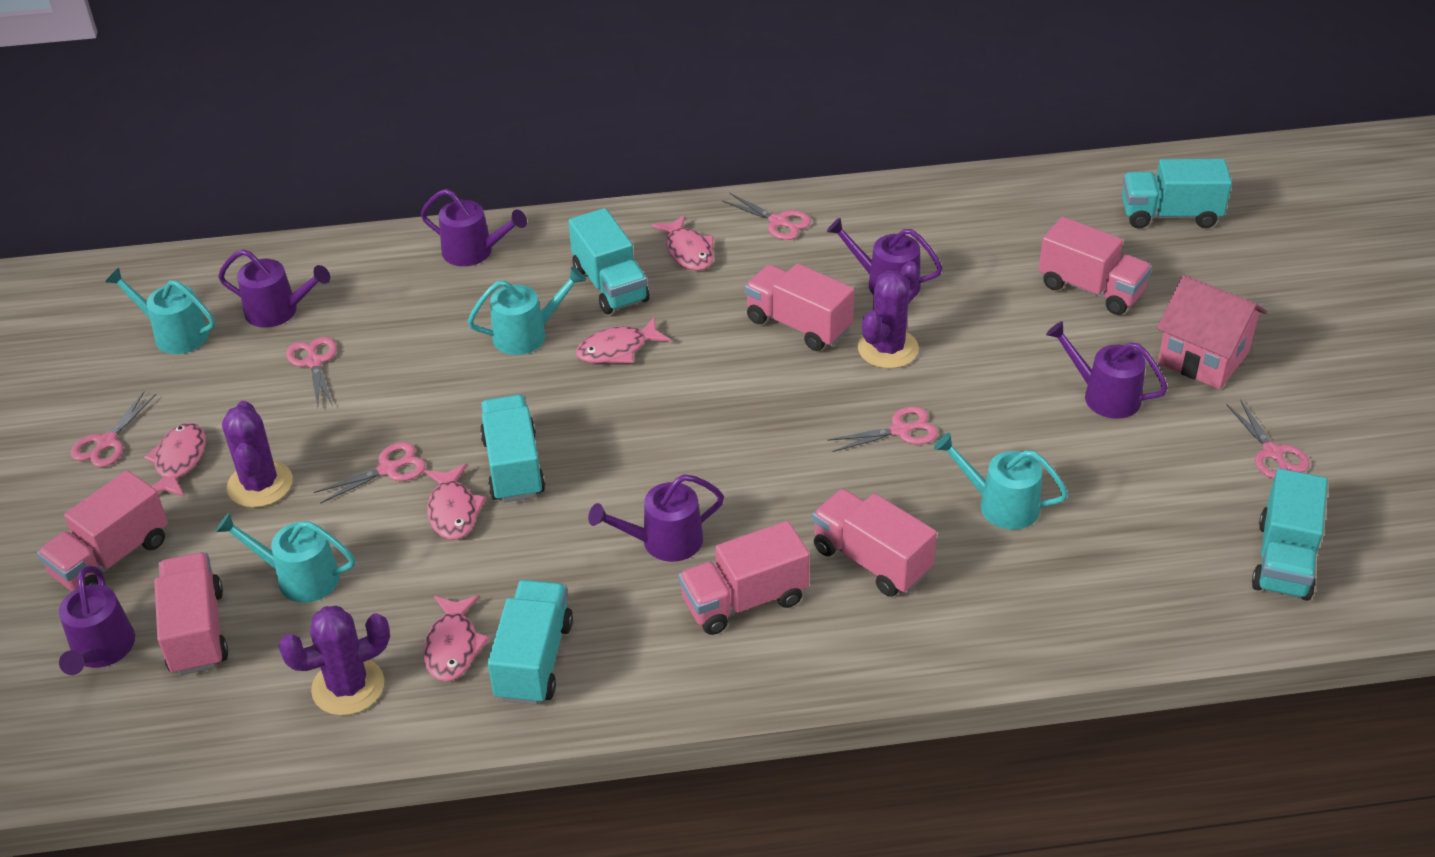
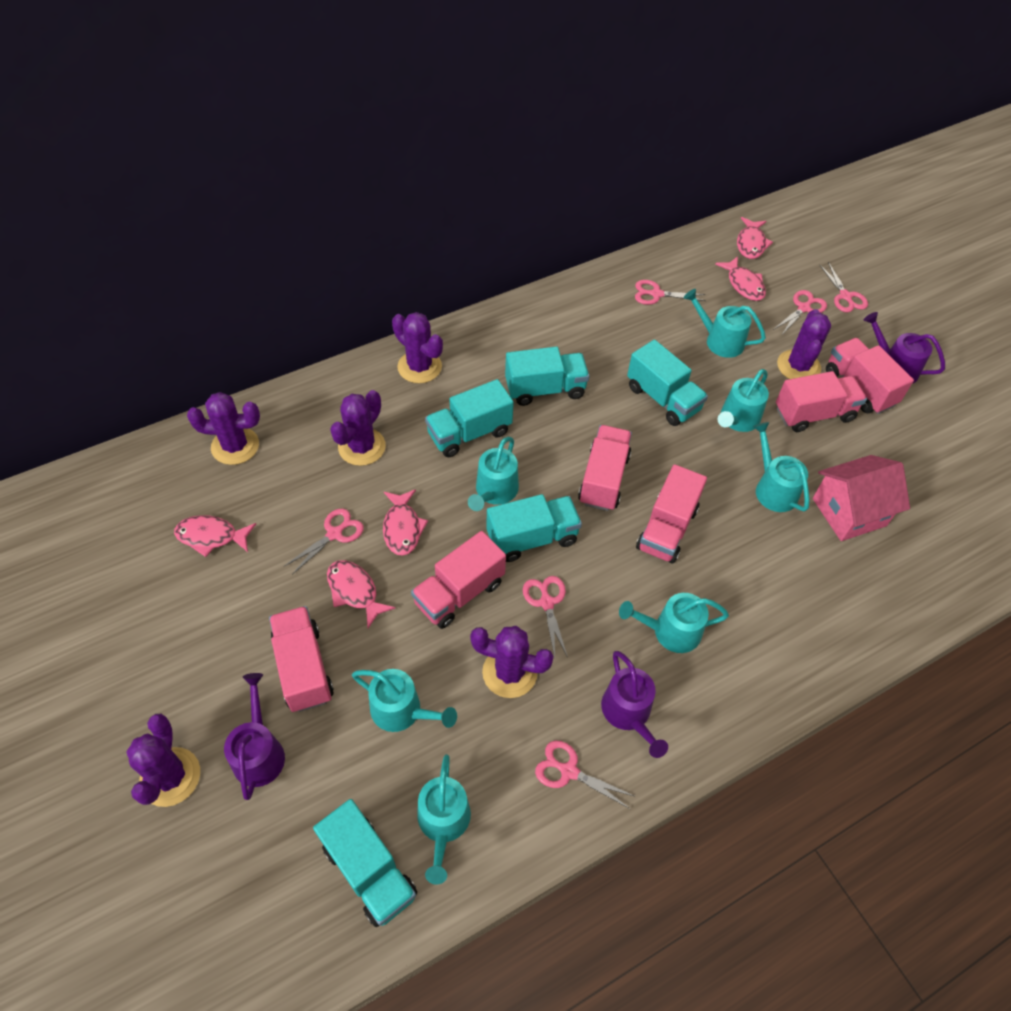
purple cactus: 3 -> 6
purple watering can: 6 -> 3
turquoise watering can: 4 -> 7

